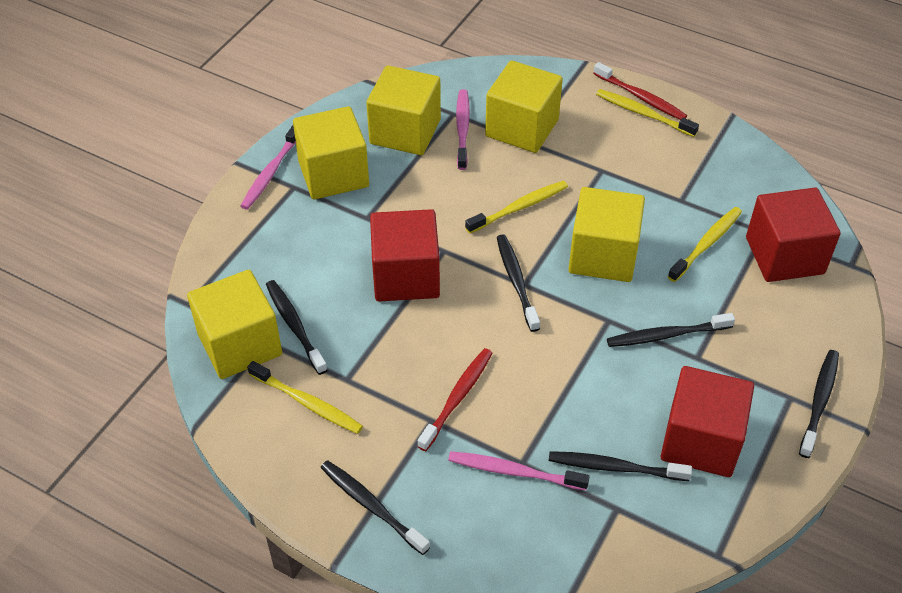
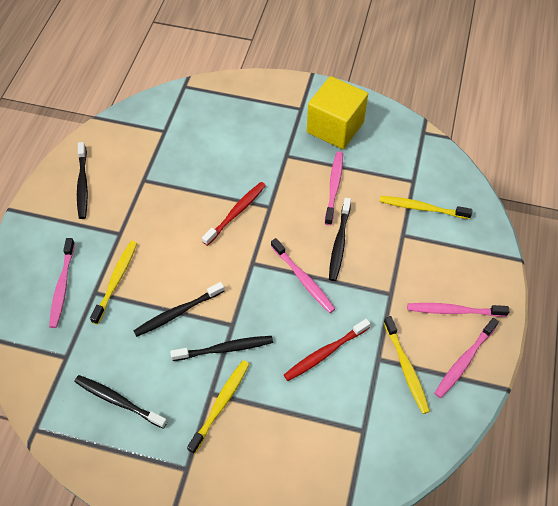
black toothbrush: 6 -> 5
pink toothbrush: 3 -> 5
red cube: 3 -> 0
yellow cube: 5 -> 1

